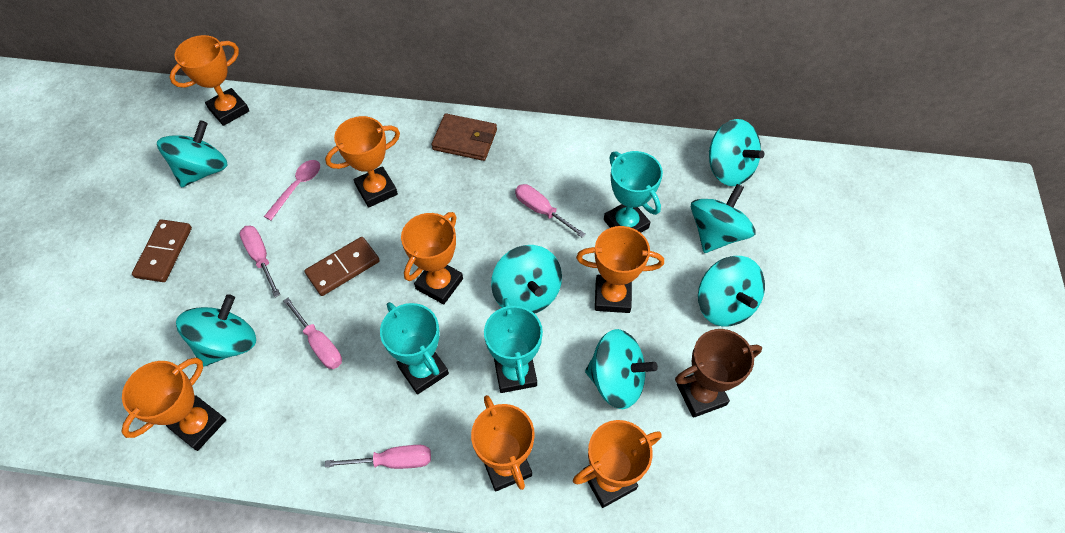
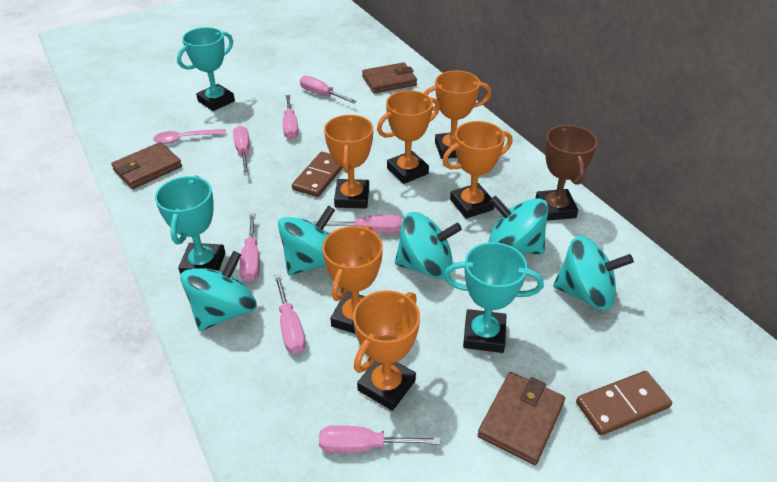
brown wallet: 1 -> 3
orange trophy: 7 -> 6
pink screwdriver: 4 -> 7
turquoise spinning top: 7 -> 5

